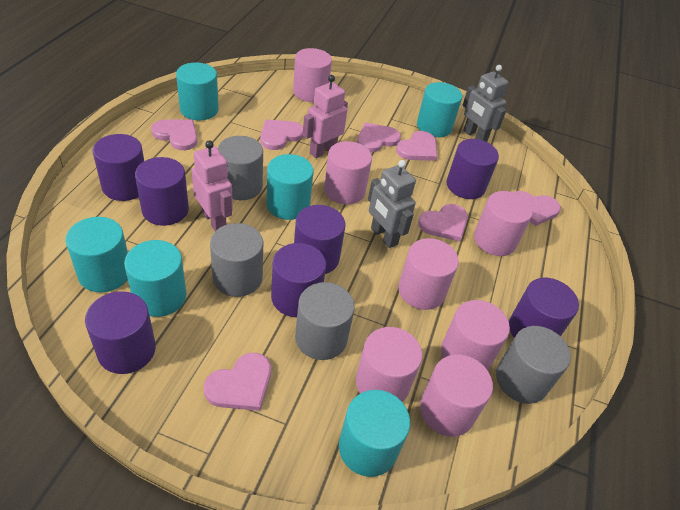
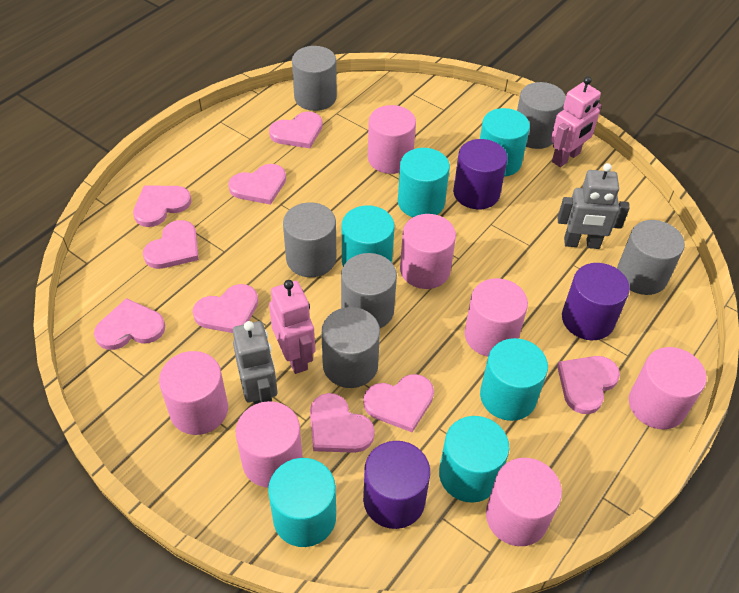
grey cylinder: 4 -> 6
pink heart: 7 -> 9
purple cylinder: 7 -> 3

